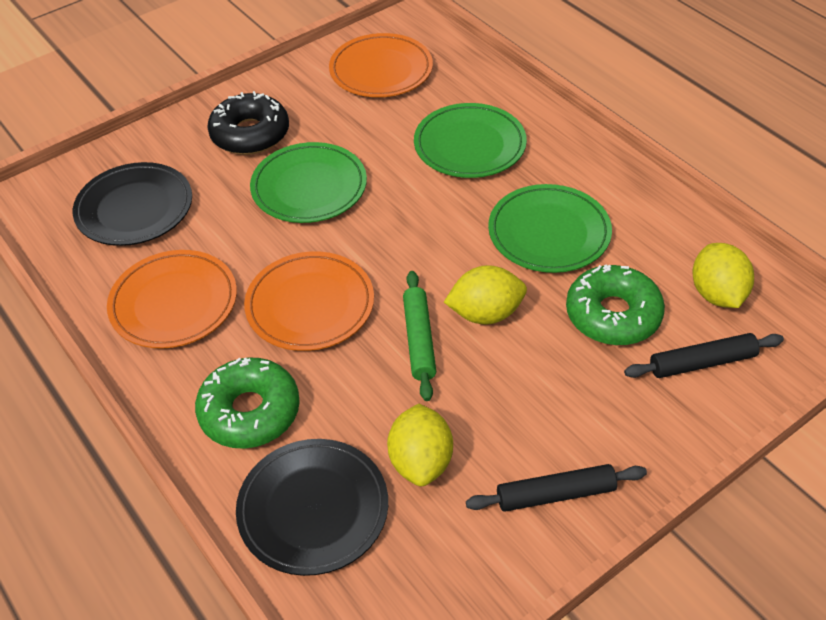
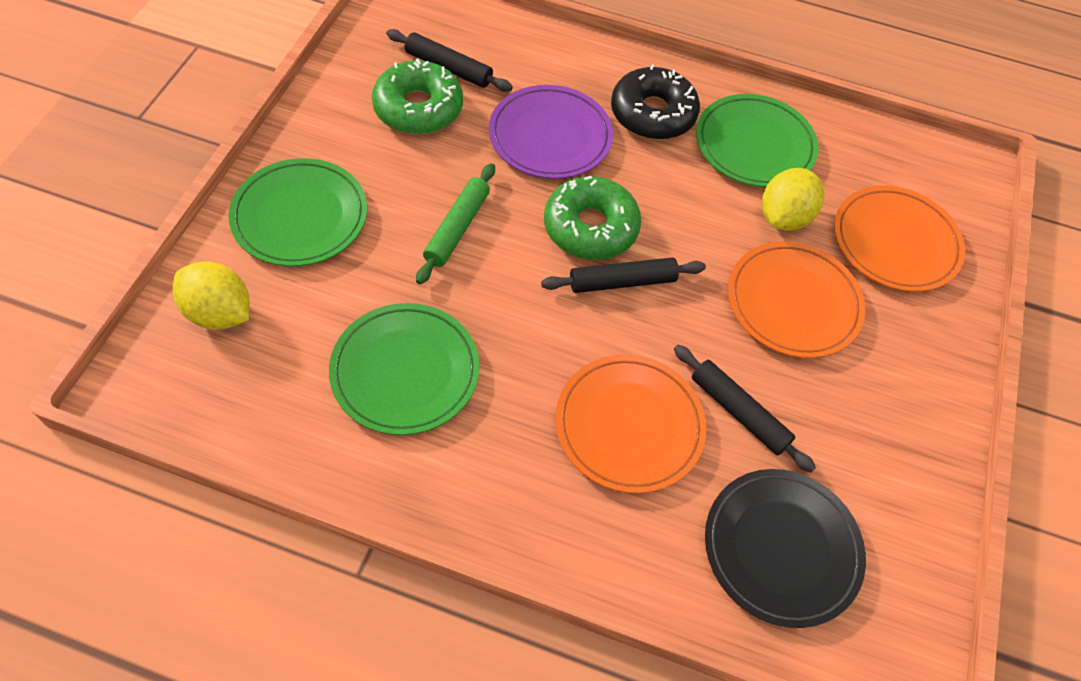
black plate: 2 -> 1
black rolling pin: 2 -> 3
purple plate: 0 -> 1
yellow lemon: 3 -> 2

